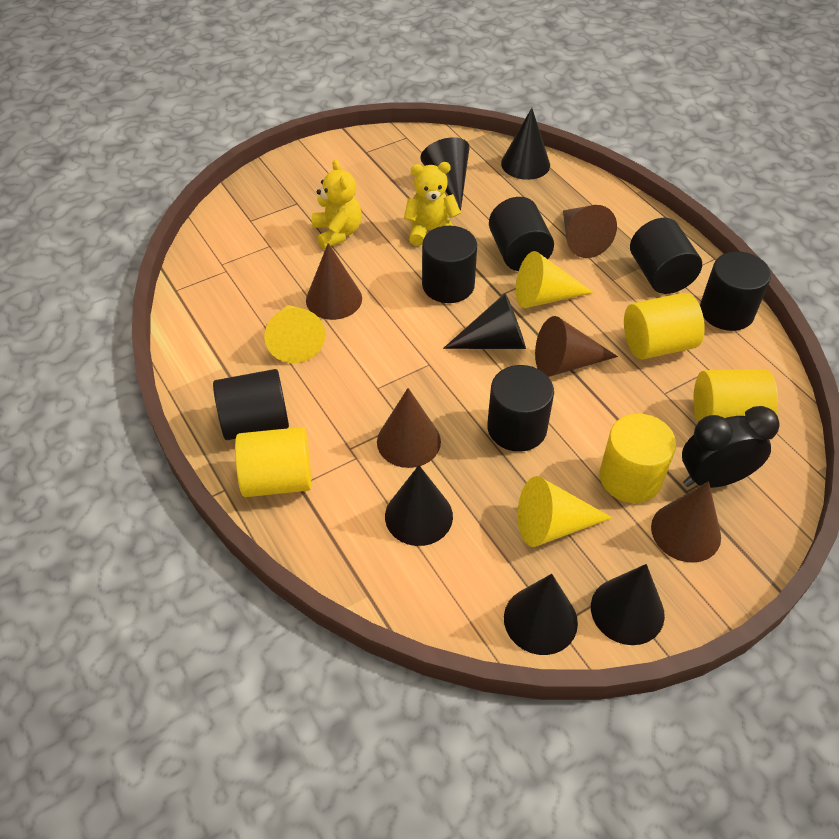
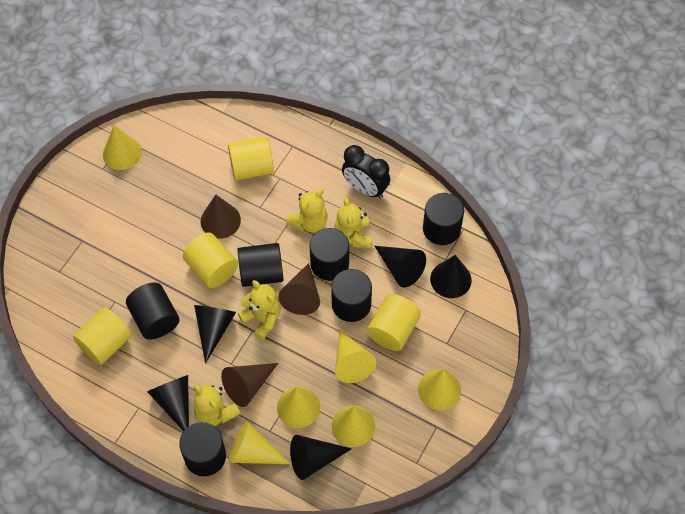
black cone: 6 -> 5
brown cone: 5 -> 3
yellow cone: 3 -> 6
yellow teddy bear: 2 -> 4

